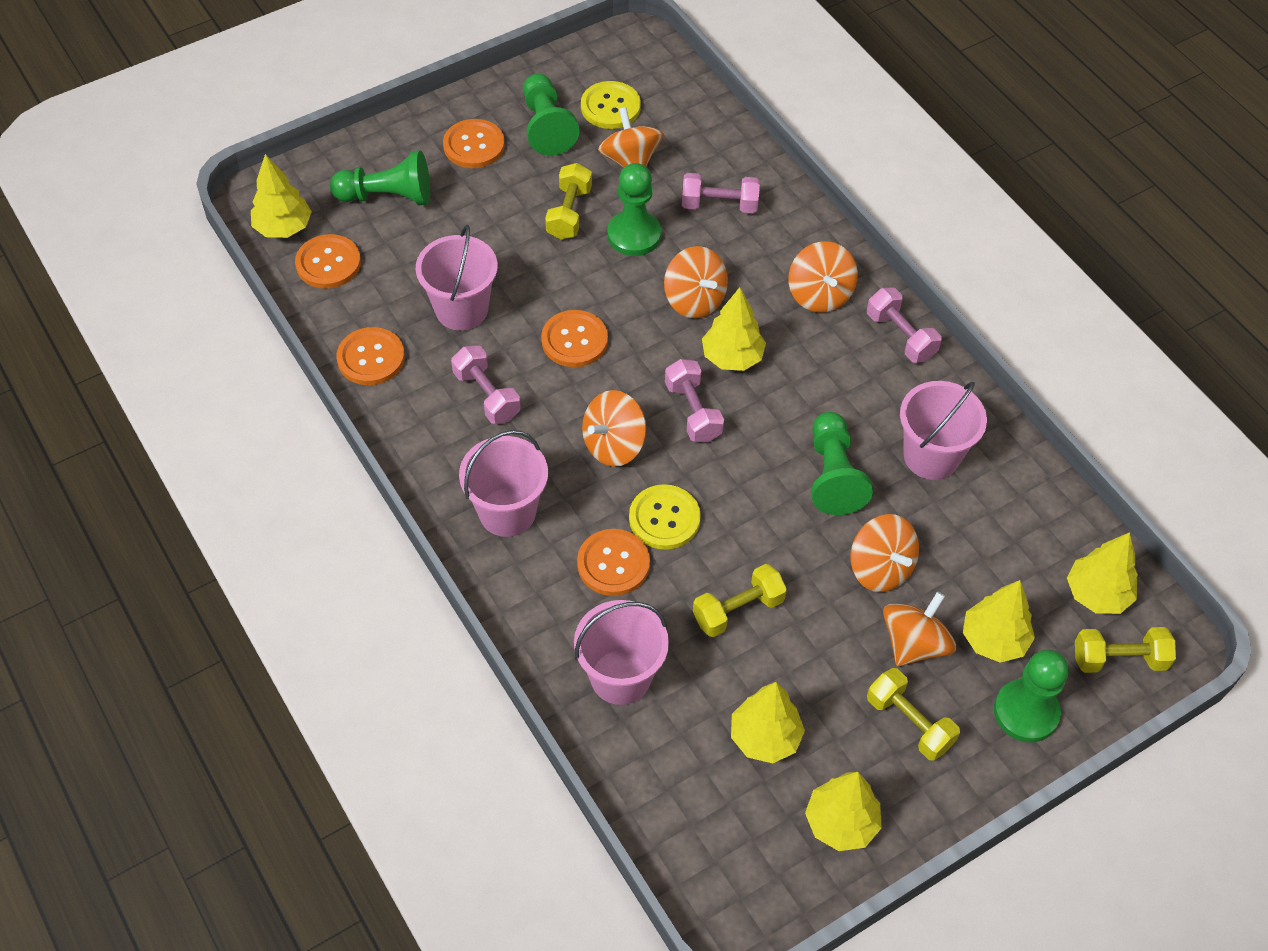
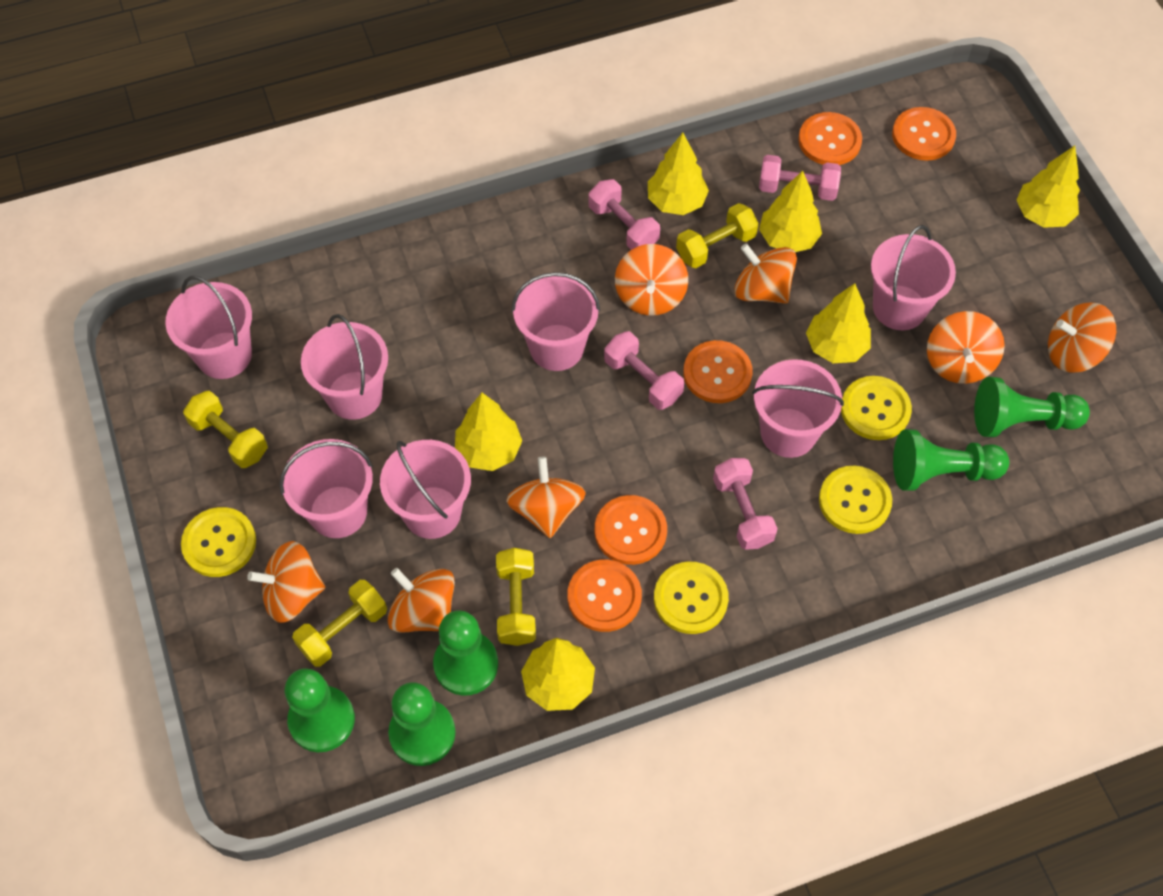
orange spinning top: 6 -> 7
pink bucket: 4 -> 7
yellow button: 2 -> 4

